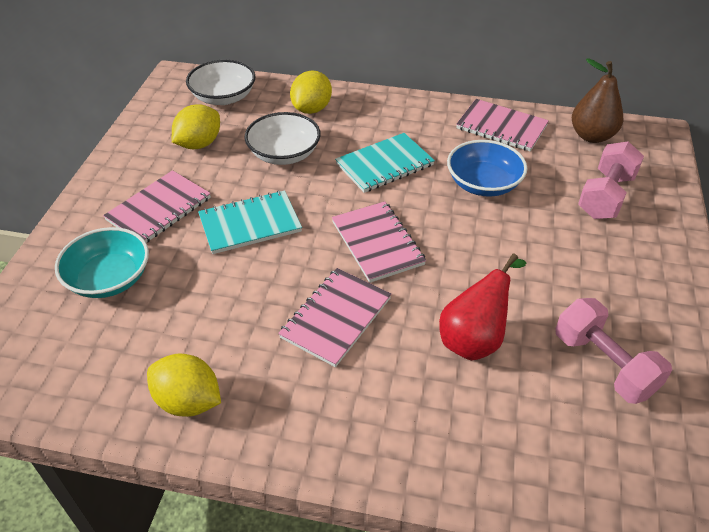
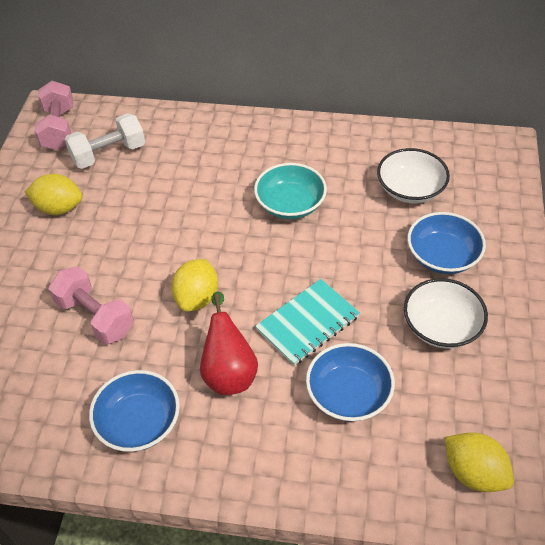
blue bowl: 1 -> 3
brown pear: 1 -> 0
pink notebook: 4 -> 0
turquoise notebook: 2 -> 1
white dumbbell: 0 -> 1

